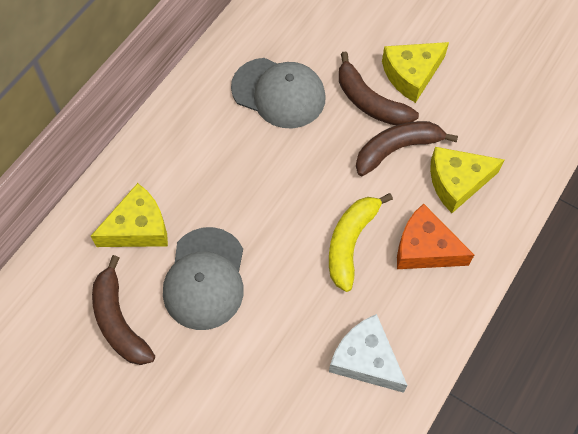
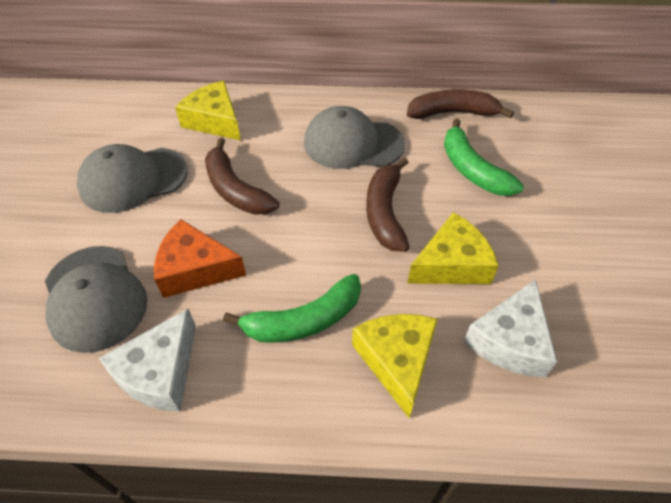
green banana: 0 -> 2
grey cap: 2 -> 3
white cheese: 1 -> 2
yellow banana: 1 -> 0

